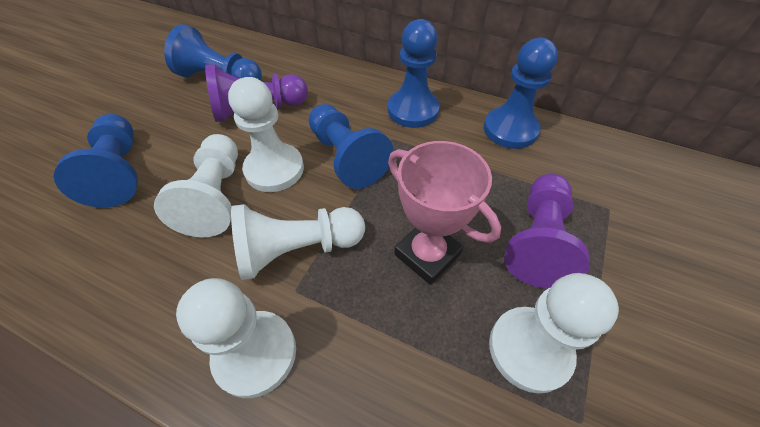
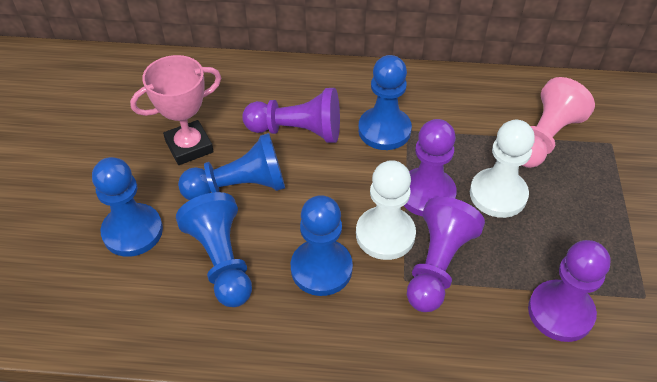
pink pawn: 0 -> 1
purple pawn: 2 -> 4
white pawn: 5 -> 2

